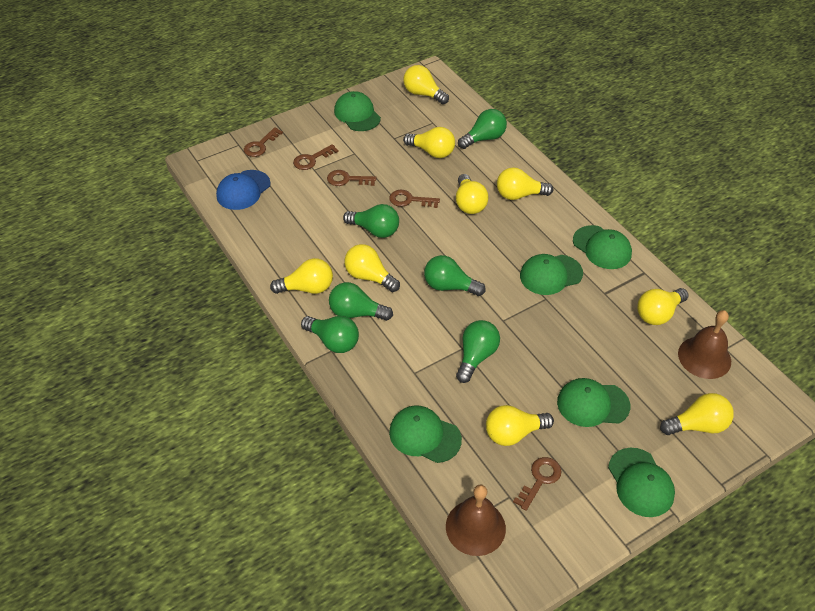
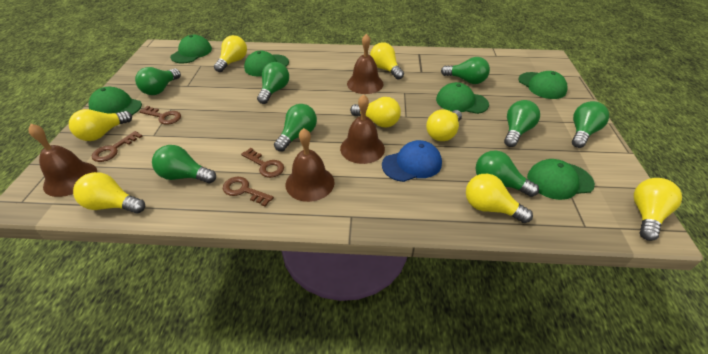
brown bell: 2 -> 4
brown key: 5 -> 4
green light bulb: 6 -> 8
yellow light bulb: 9 -> 8

